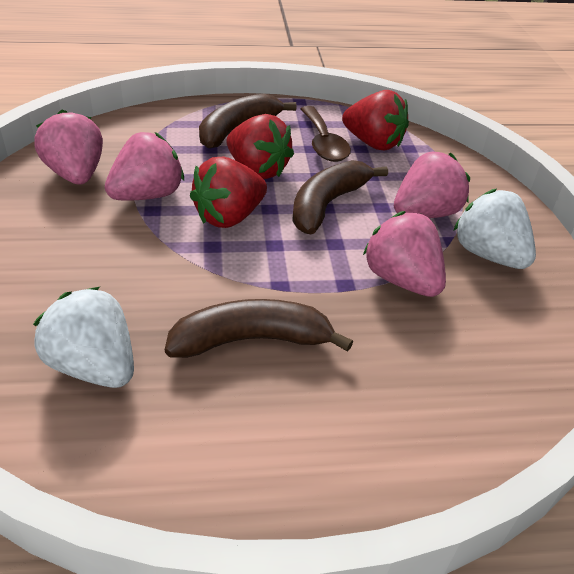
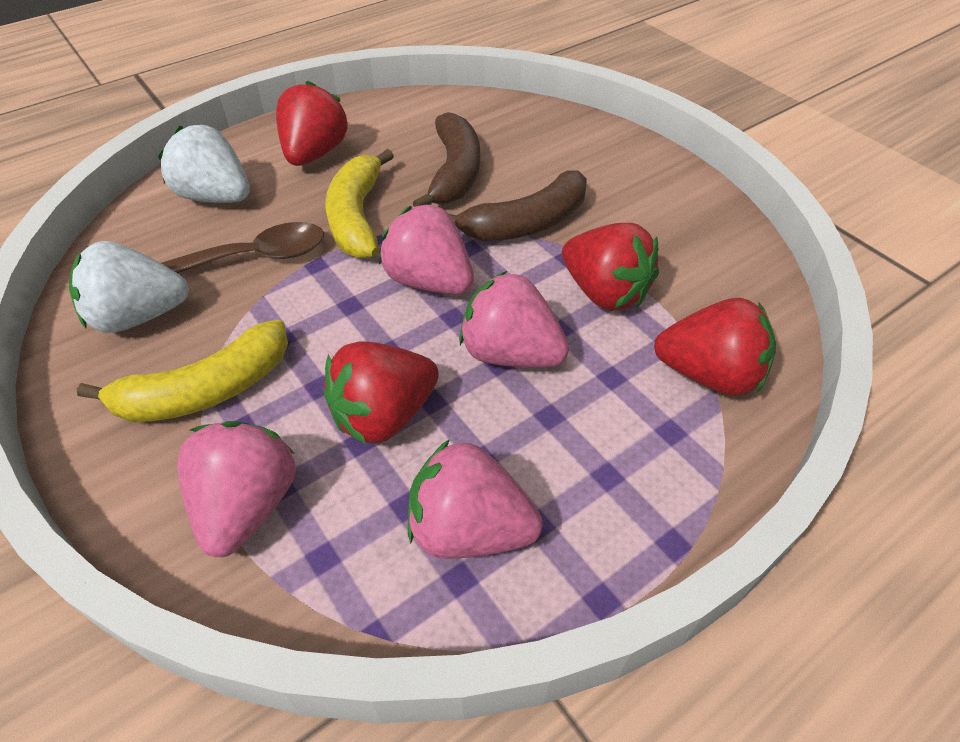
brown banana: 3 -> 2
red strawberry: 3 -> 4
yellow banana: 0 -> 2

